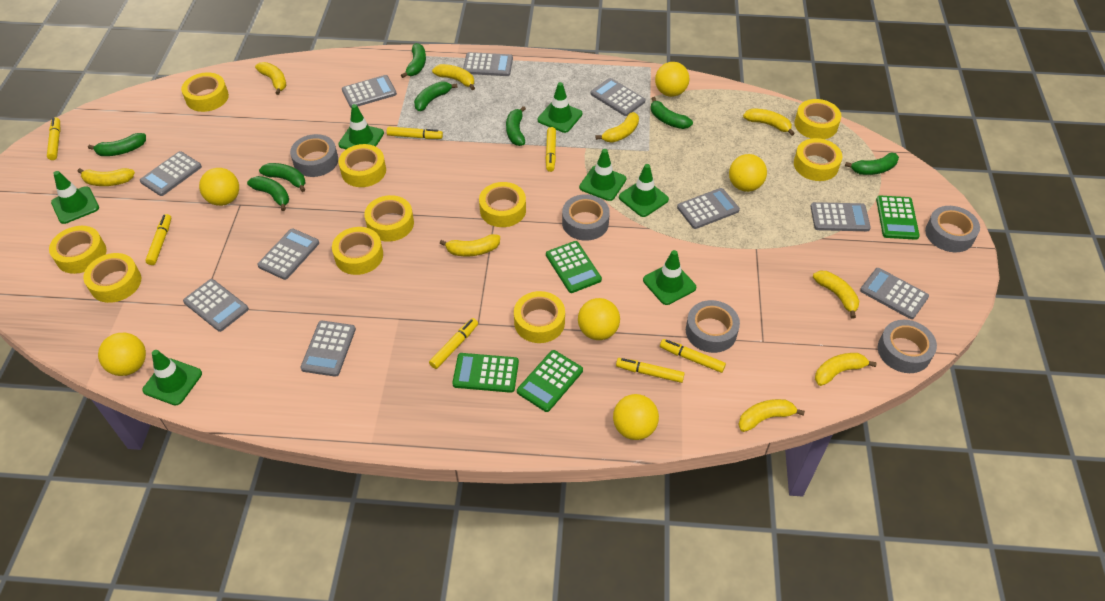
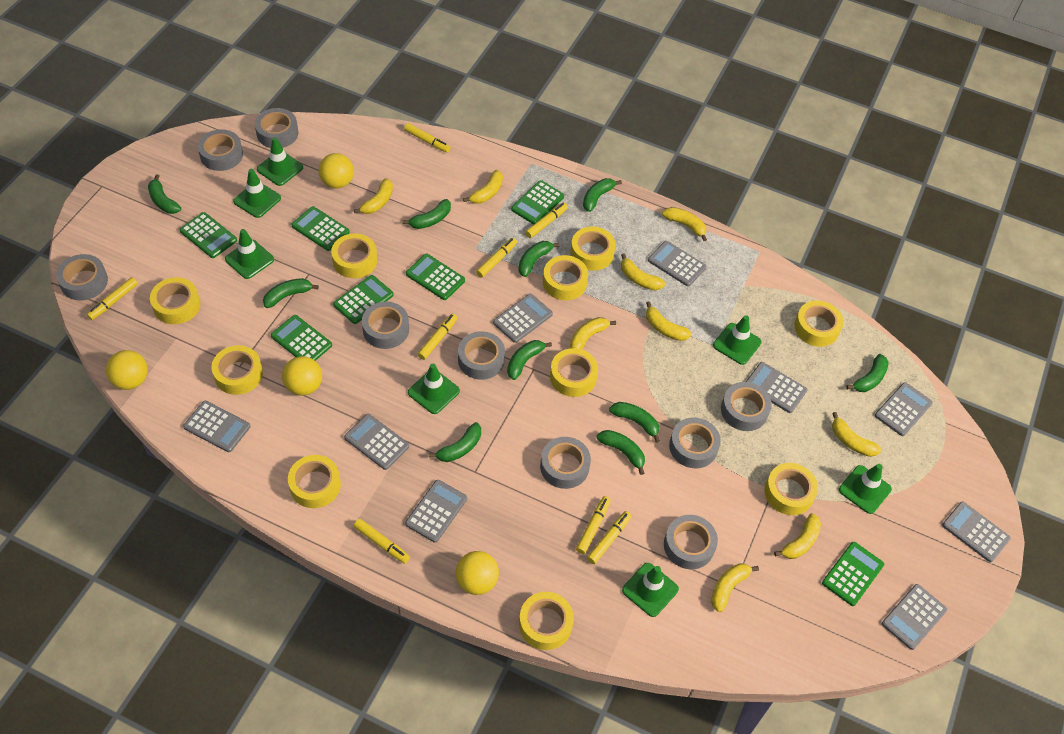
green banana: 8 -> 10
green calculator: 4 -> 7
grey calculator: 10 -> 9
grey tape: 5 -> 9
yellow ball: 6 -> 4
yellow marker: 7 -> 8

